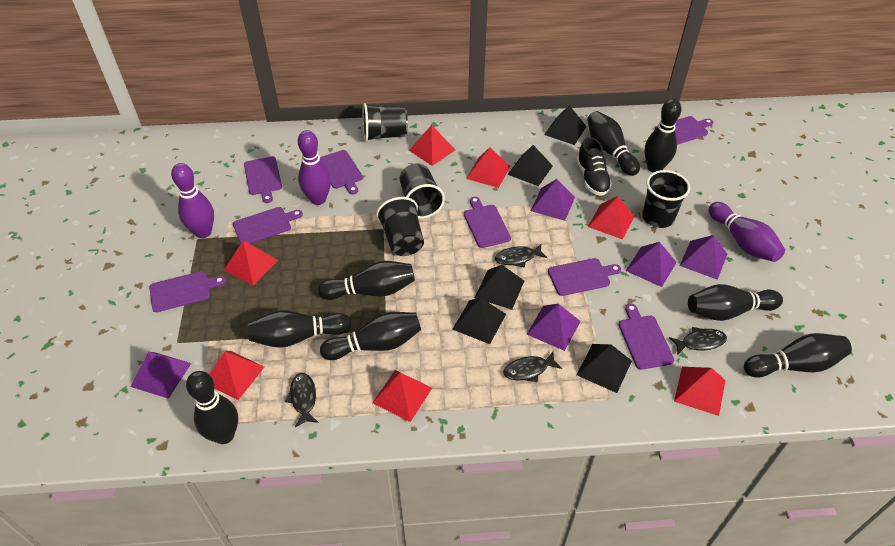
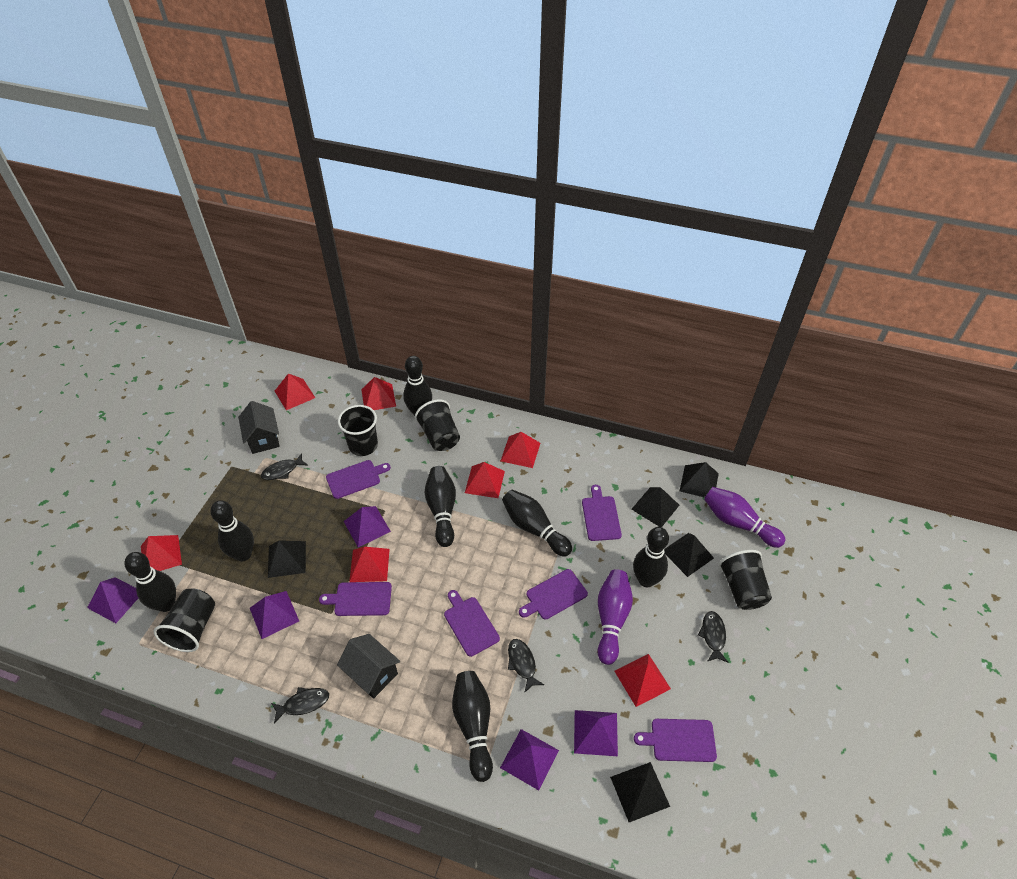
black bowling pin: 8 -> 7
black house: 0 -> 2
black shoe: 1 -> 0
purple bowling pin: 3 -> 2
purple cutting board: 8 -> 6

